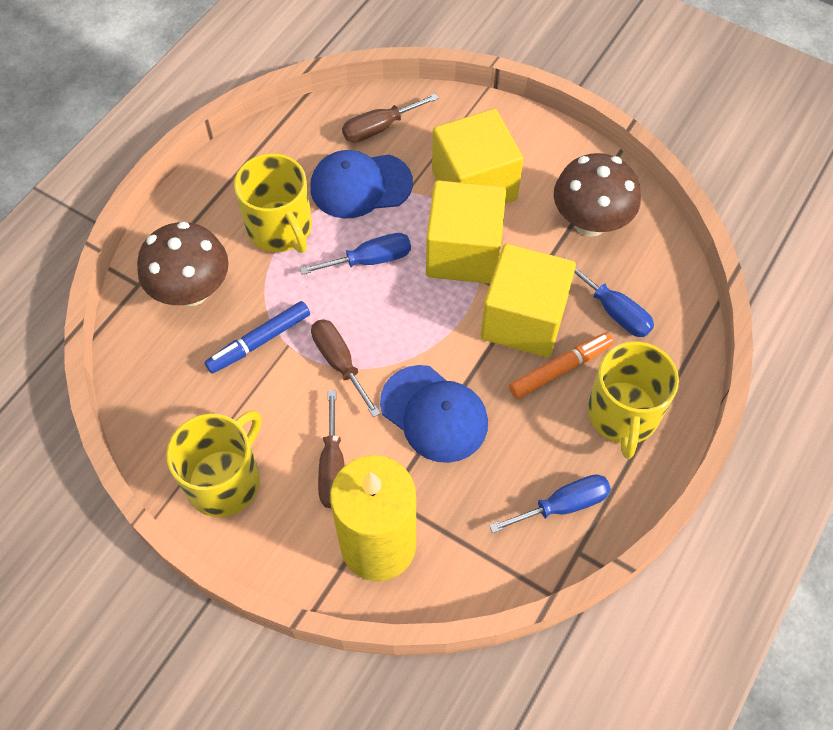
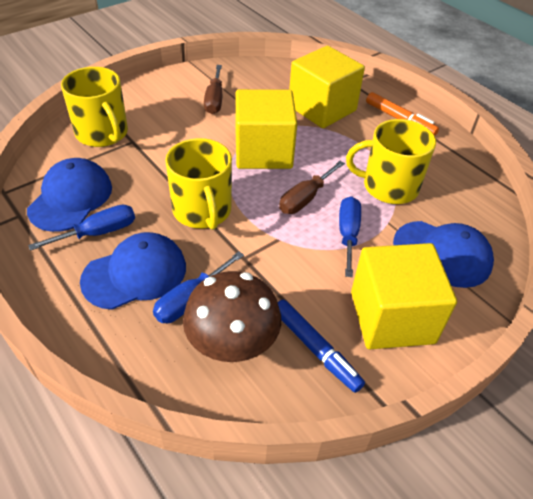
blue cap: 2 -> 3
brown mushroom: 2 -> 1
brown screwdriver: 3 -> 2
yellow candle: 1 -> 0

